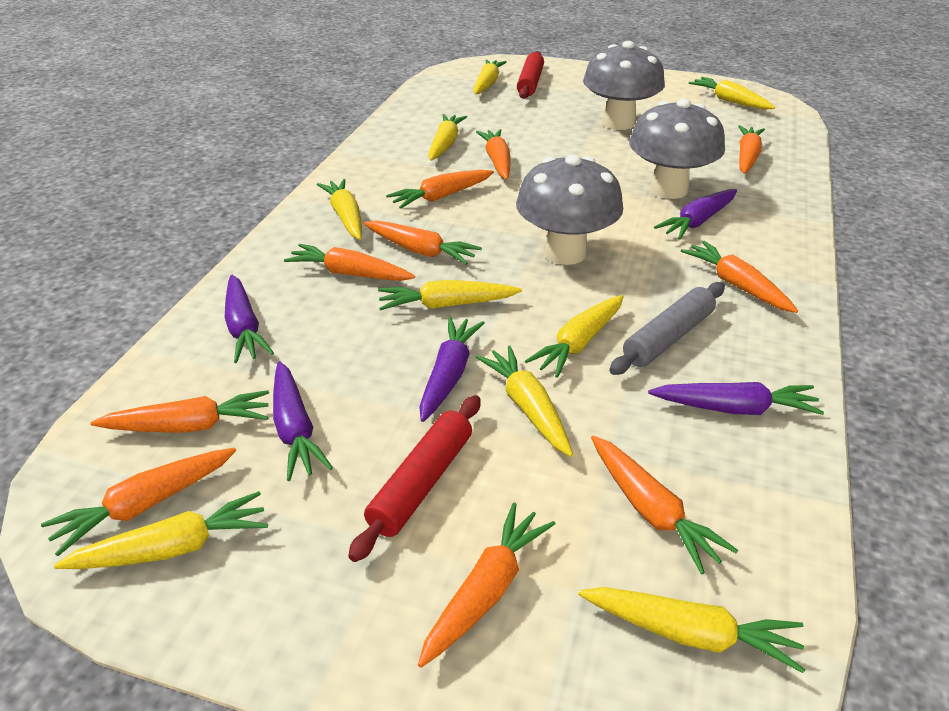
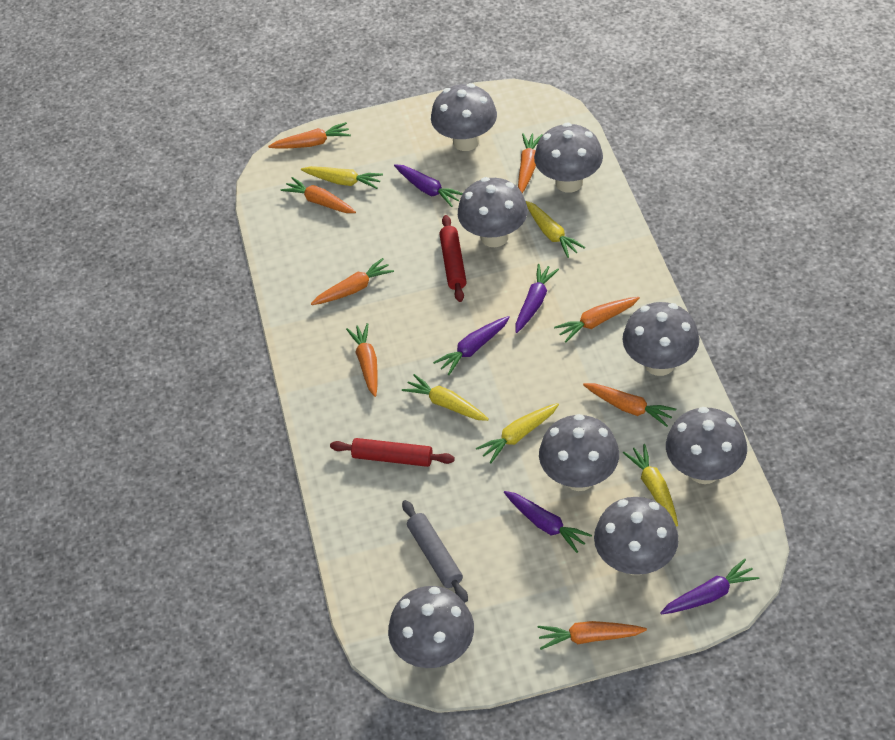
grey mushroom: 3 -> 8
orange carrot: 10 -> 8
yellow carrot: 9 -> 5

